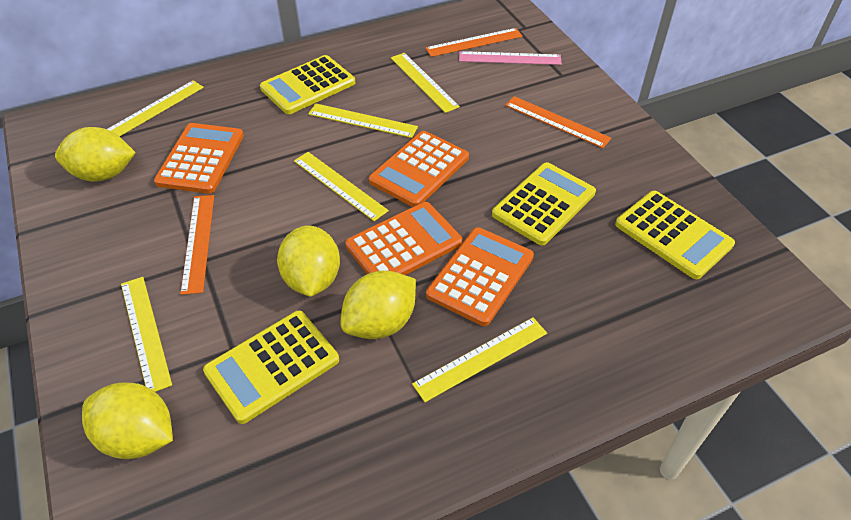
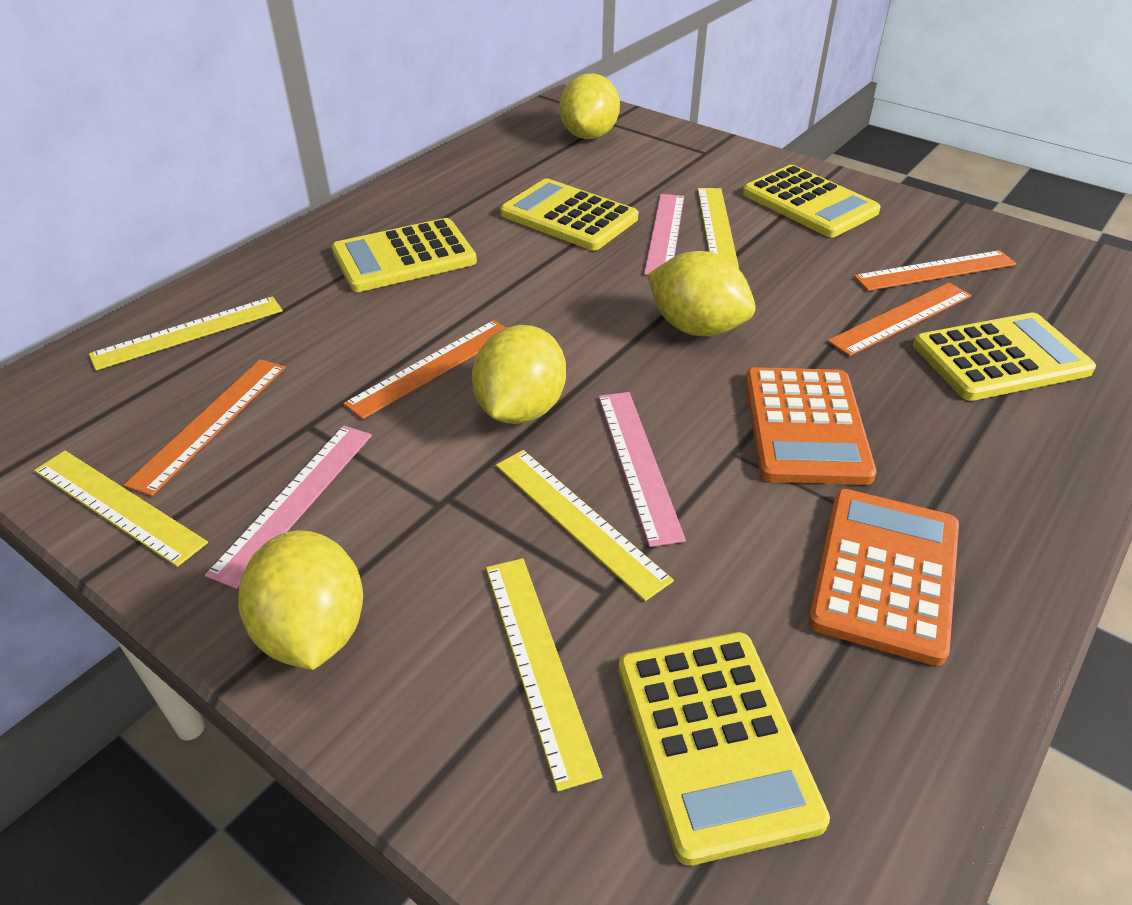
orange calculator: 4 -> 2
orange ruler: 3 -> 4
pink ruler: 1 -> 3
yellow calculator: 4 -> 5
yellow ruler: 6 -> 5

